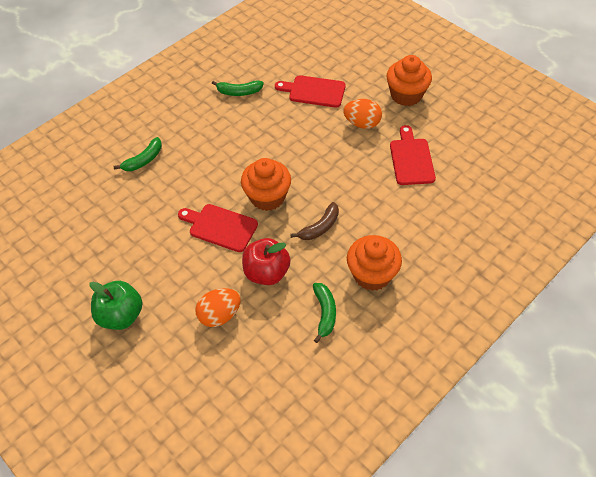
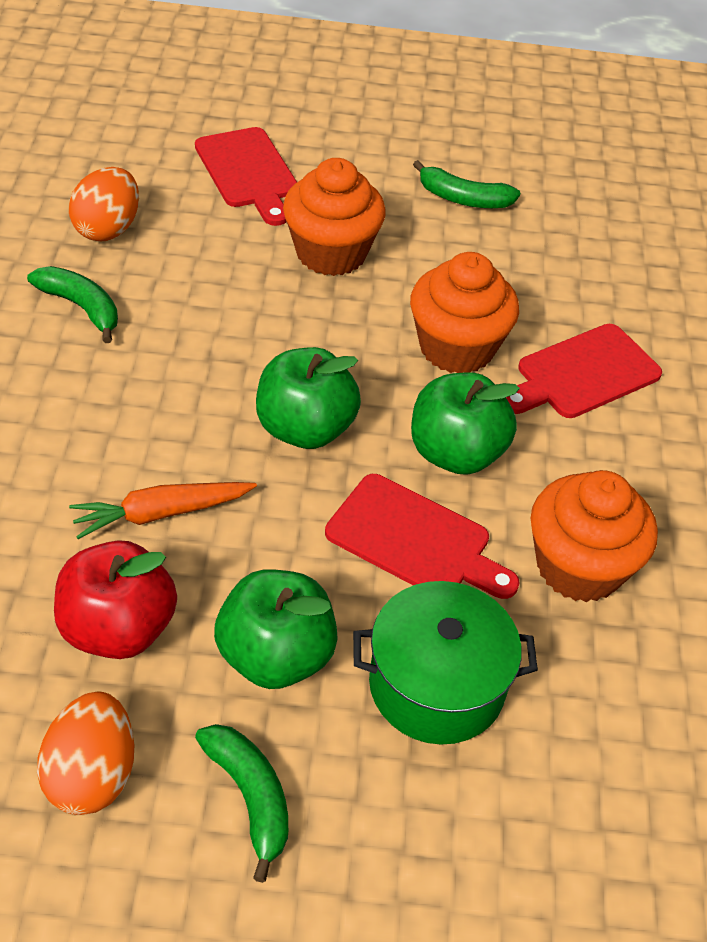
brown banana: 1 -> 0
green apple: 1 -> 3
green pot: 0 -> 1
orange carrot: 0 -> 1

